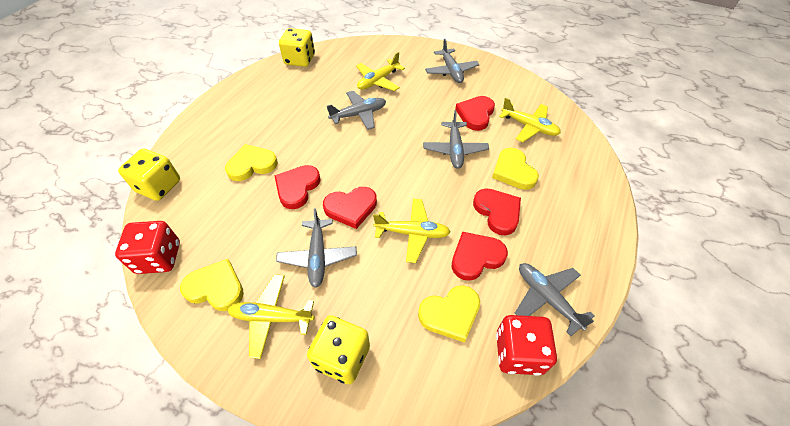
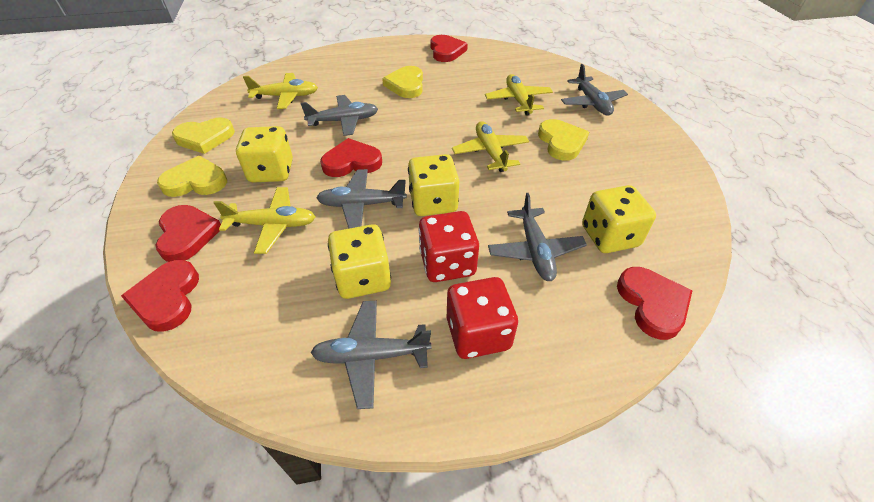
yellow dice: 3 -> 4

